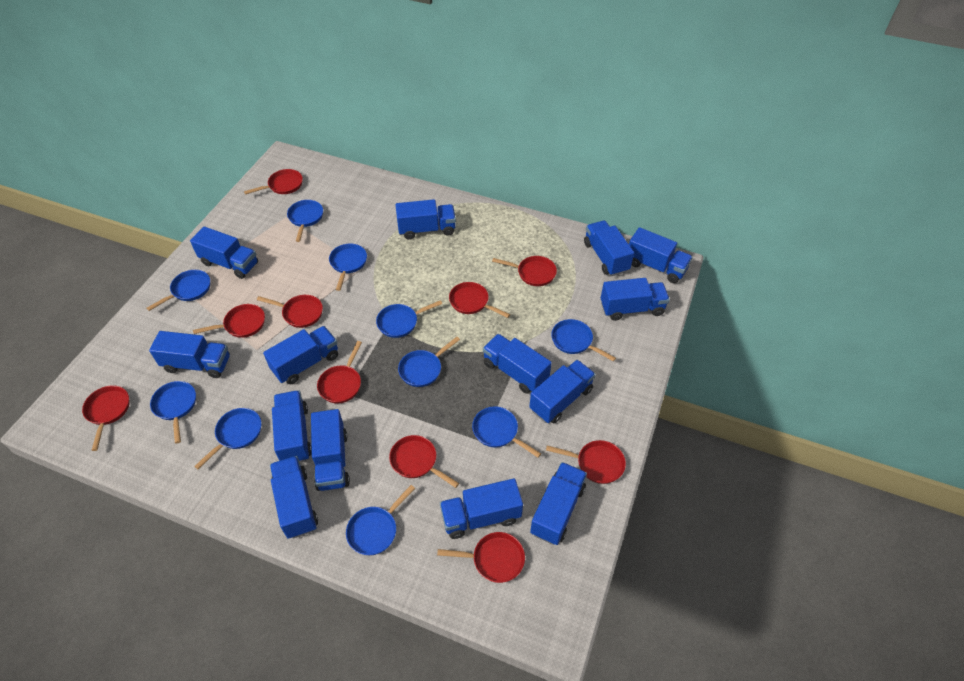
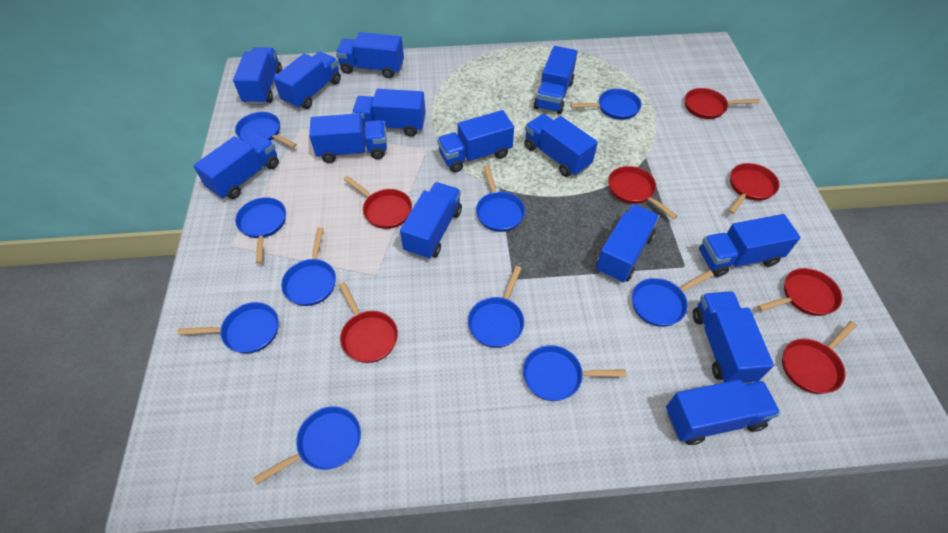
red pan: 10 -> 7

